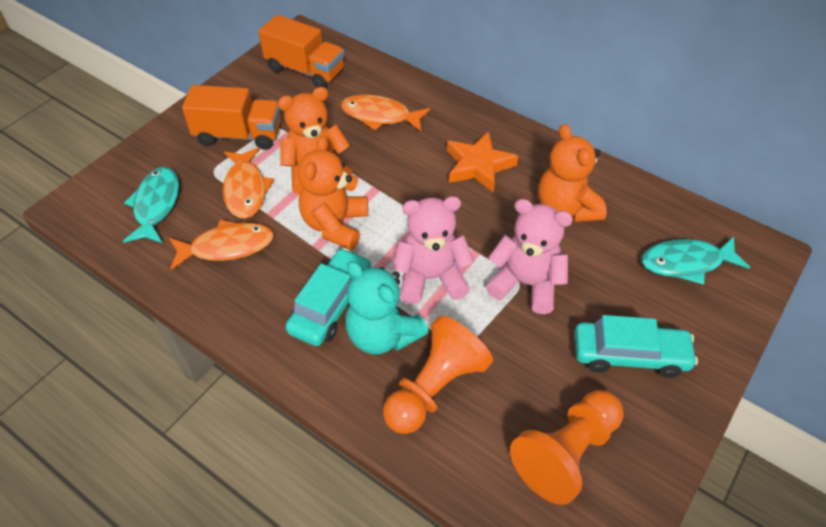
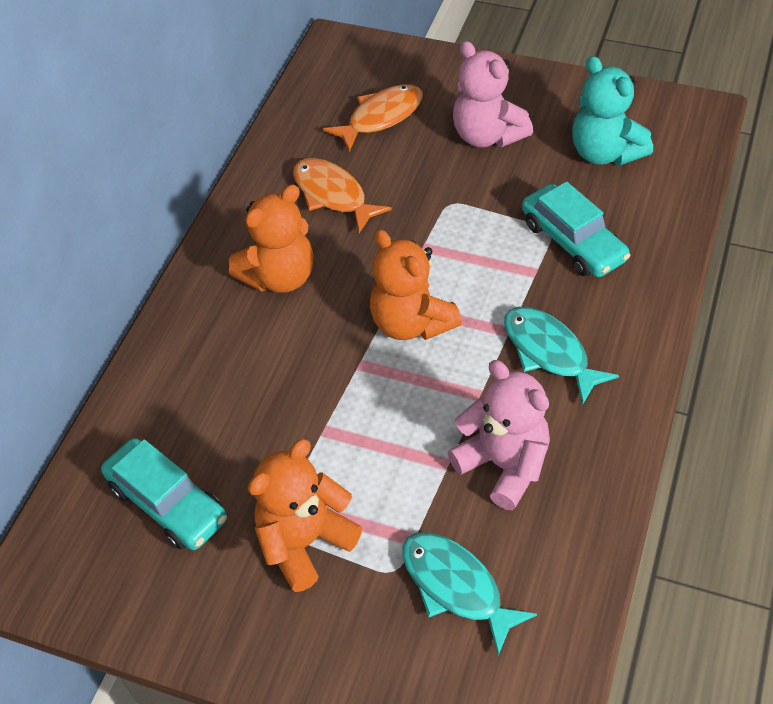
orange fish: 3 -> 2
orange pawn: 2 -> 0
orange star: 1 -> 0
orange truck: 2 -> 0

